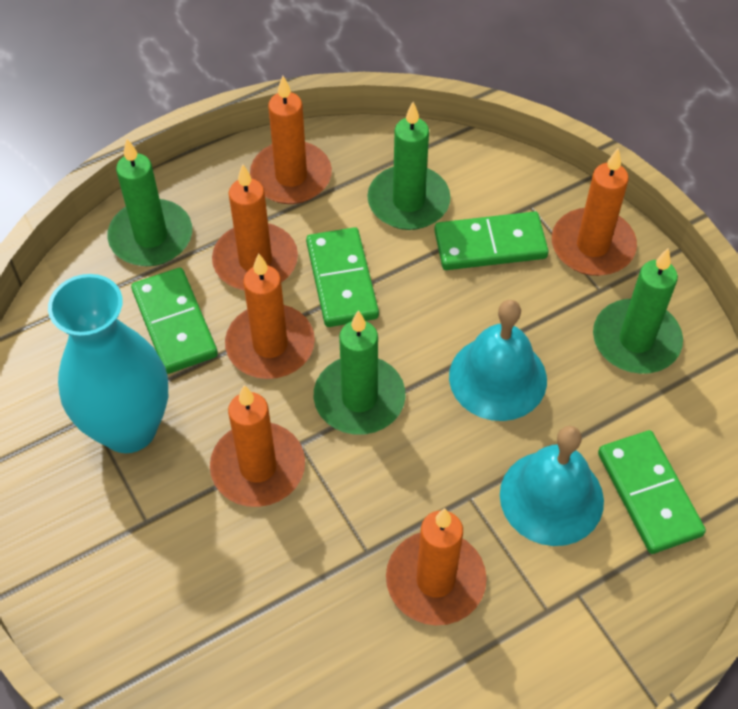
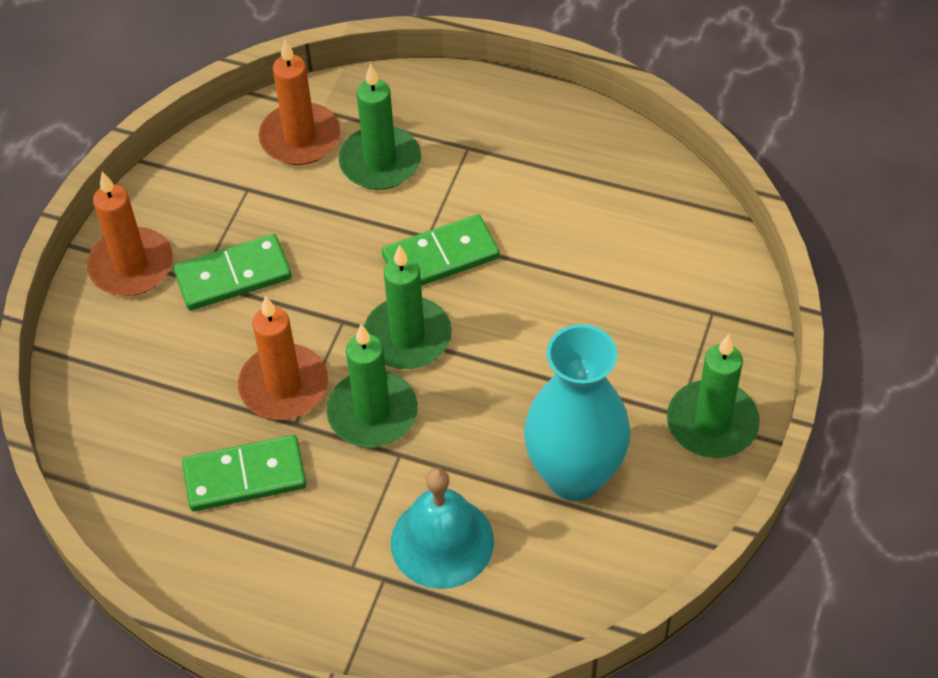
green domino: 4 -> 3
orange candle: 6 -> 3
turquoise bell: 2 -> 1

